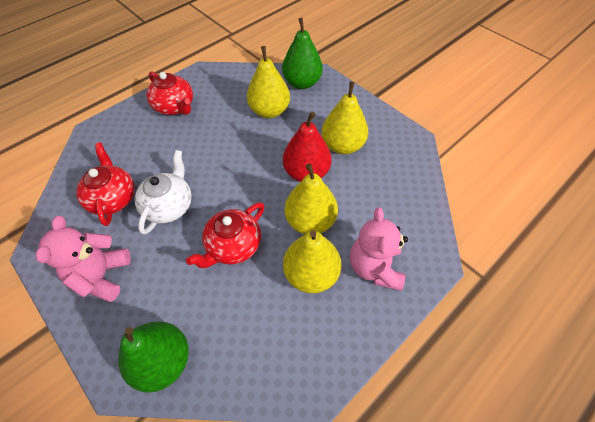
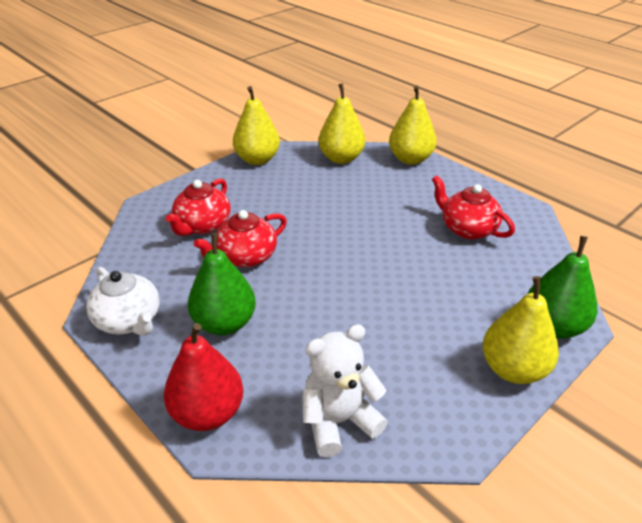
pink teddy bear: 2 -> 0
white teddy bear: 0 -> 1

